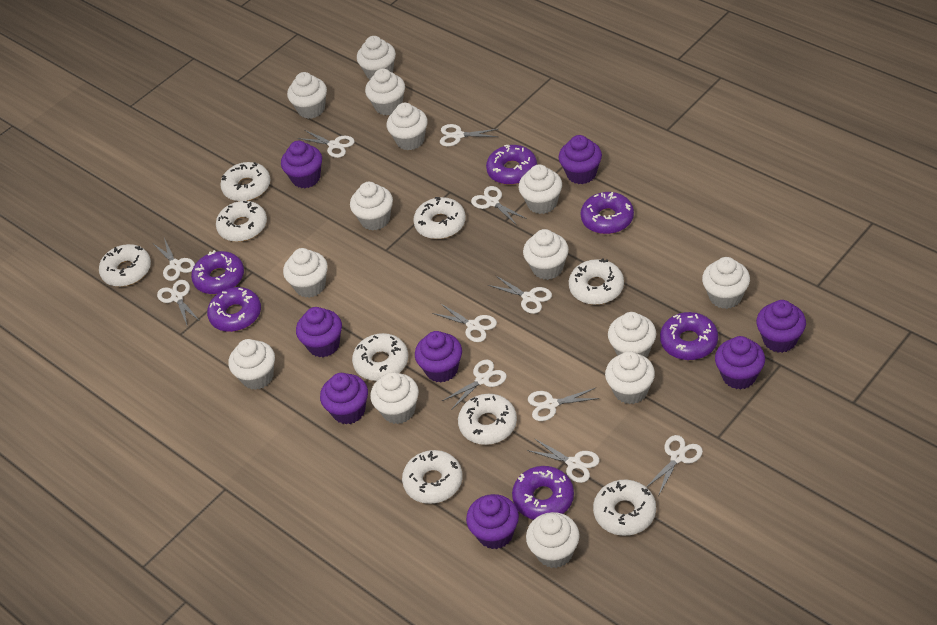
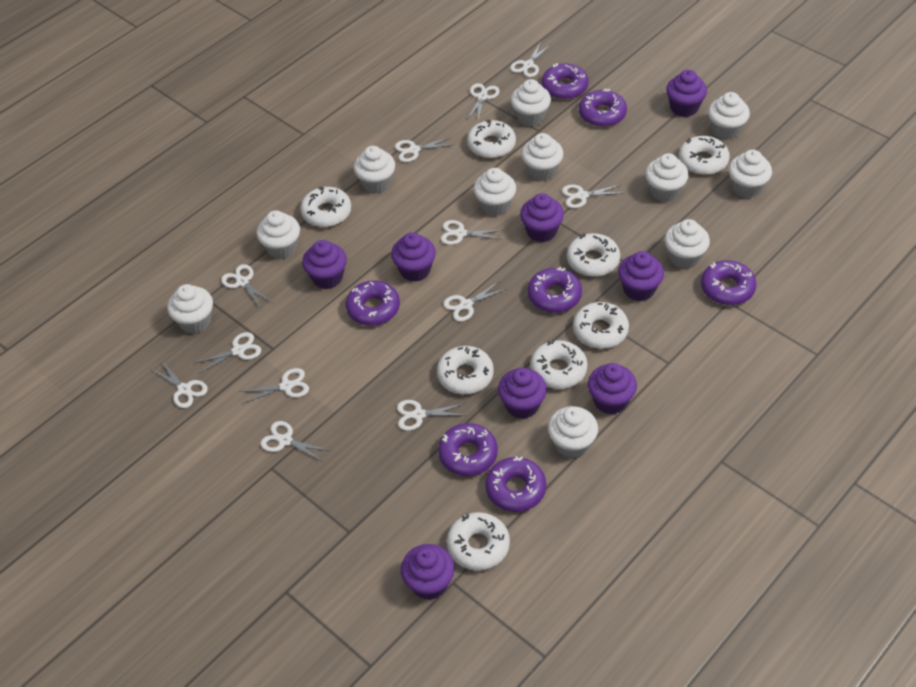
purple donut: 6 -> 7
white cupcake: 14 -> 11
white donut: 9 -> 8
white scissors: 11 -> 12

